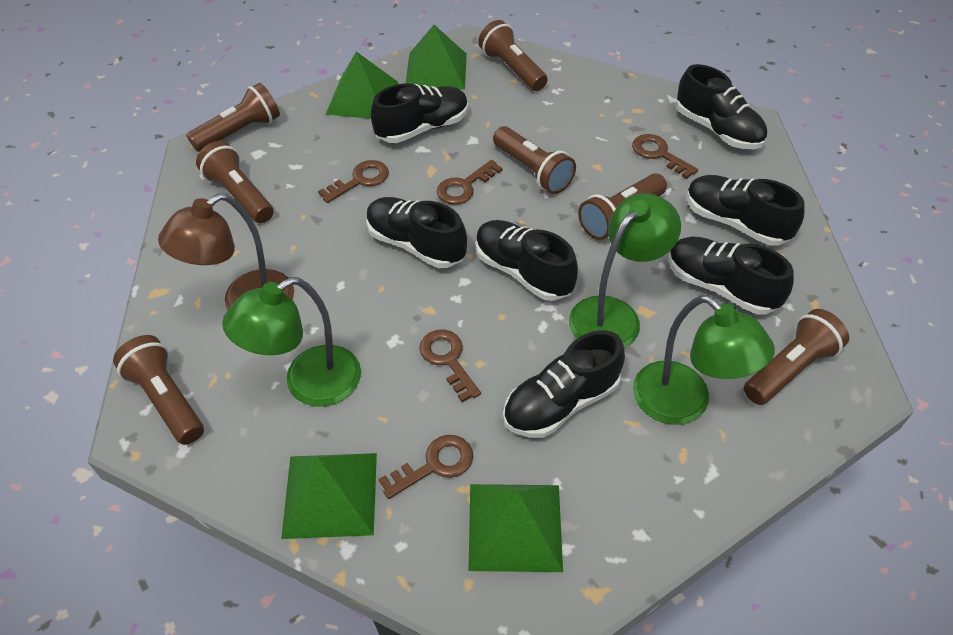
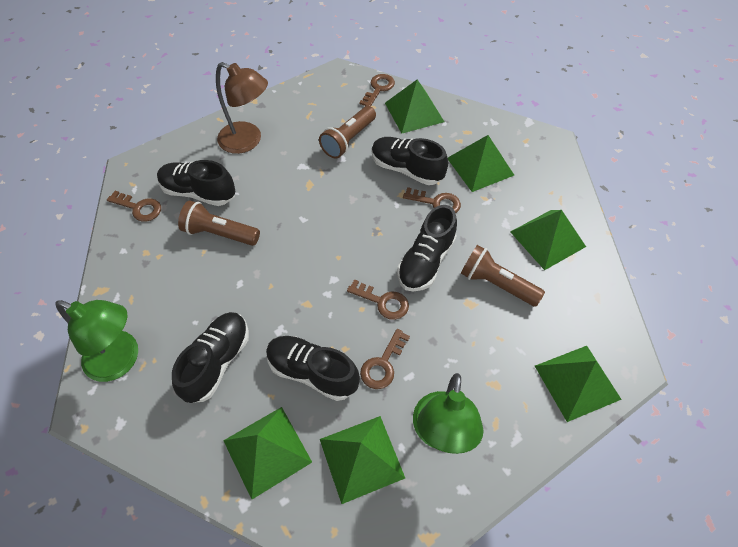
black shoe: 7 -> 5
brown flashlight: 7 -> 3
green lamp: 3 -> 2
green pyramid: 4 -> 6

